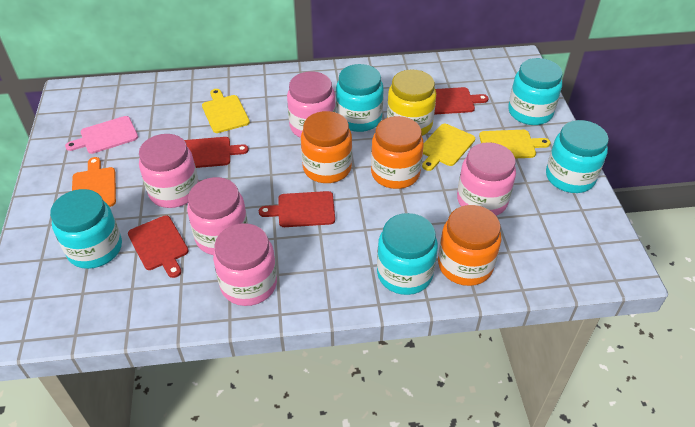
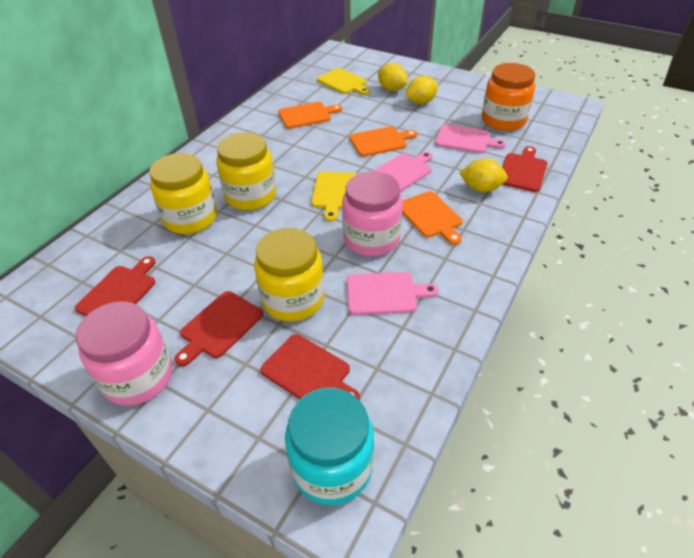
orange cutting board: 1 -> 3
orange jar: 3 -> 1
pink cutting board: 1 -> 3
pink jar: 5 -> 2
turquoise jar: 5 -> 1
yellow cutting board: 3 -> 2
yellow jar: 1 -> 3
yellow lemon: 0 -> 3

